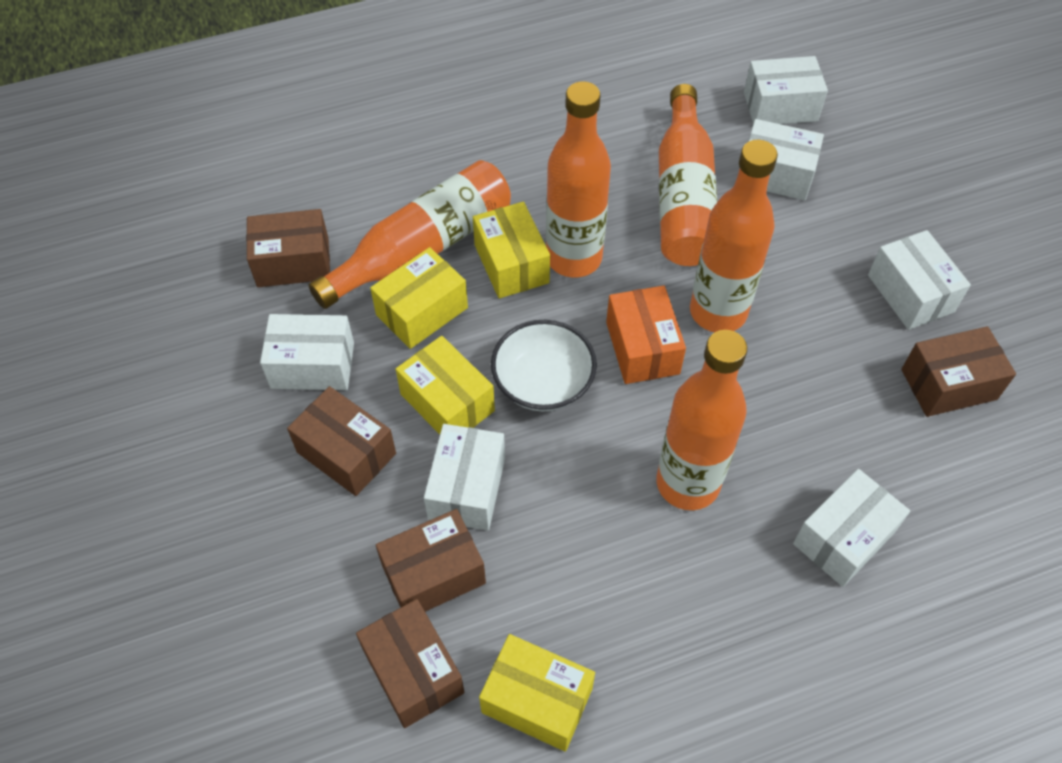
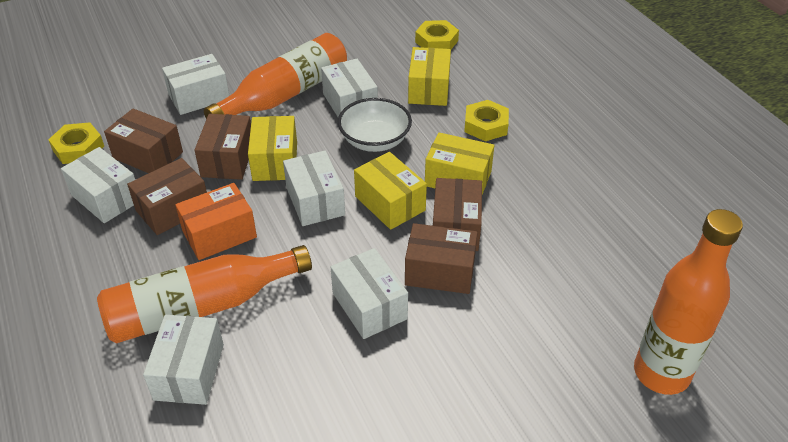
orange bottle: 5 -> 3
yellow nut: 0 -> 3

